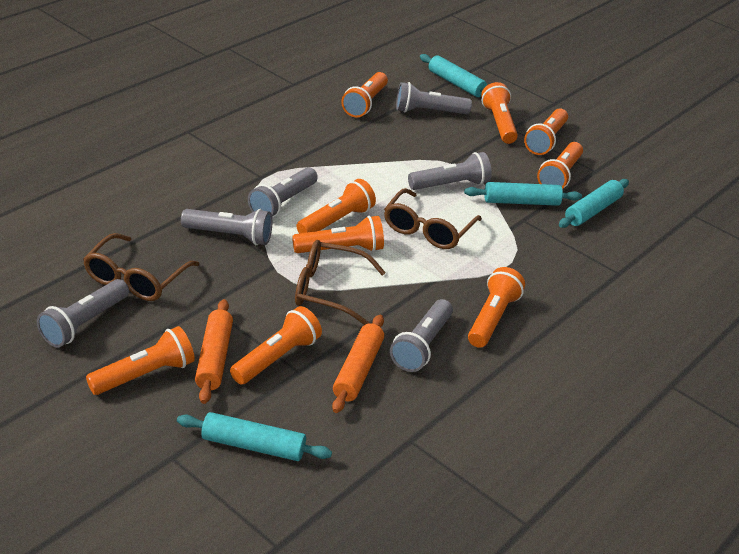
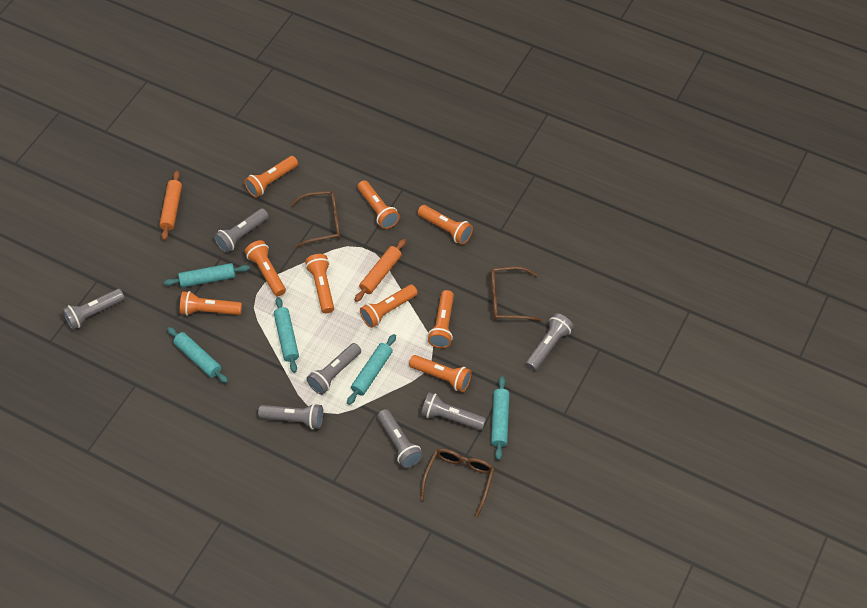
grey flashlight: 6 -> 7
turquoise rolling pin: 4 -> 5

